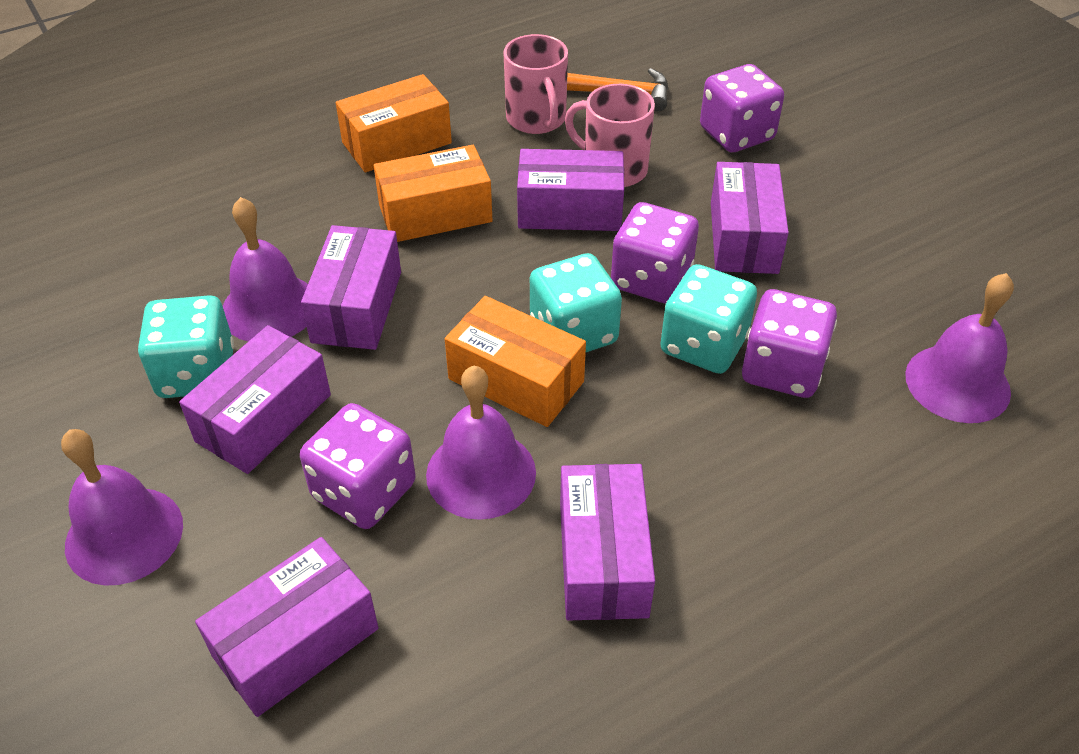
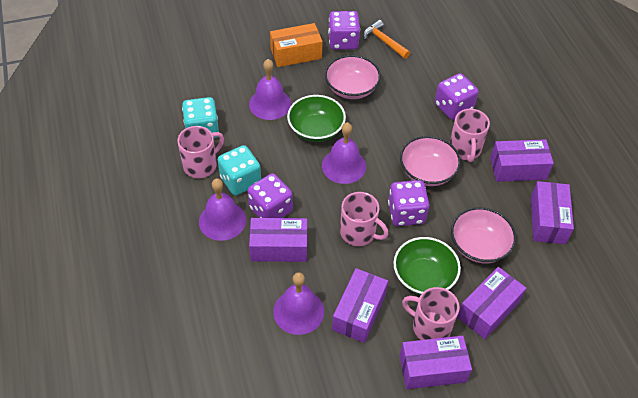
green bowl: 0 -> 2
orange box: 3 -> 1
pink bowl: 0 -> 3
pink mug: 2 -> 4
turquoise dice: 3 -> 2

